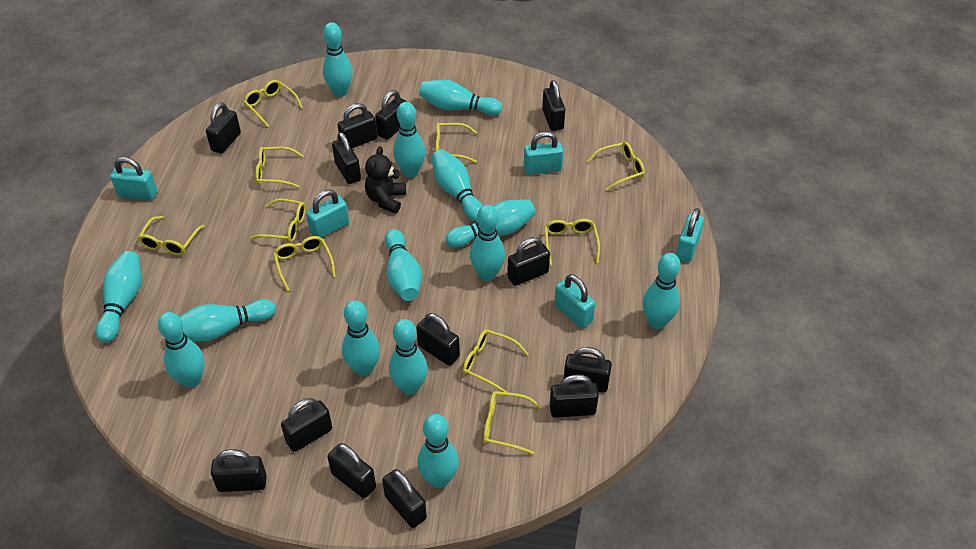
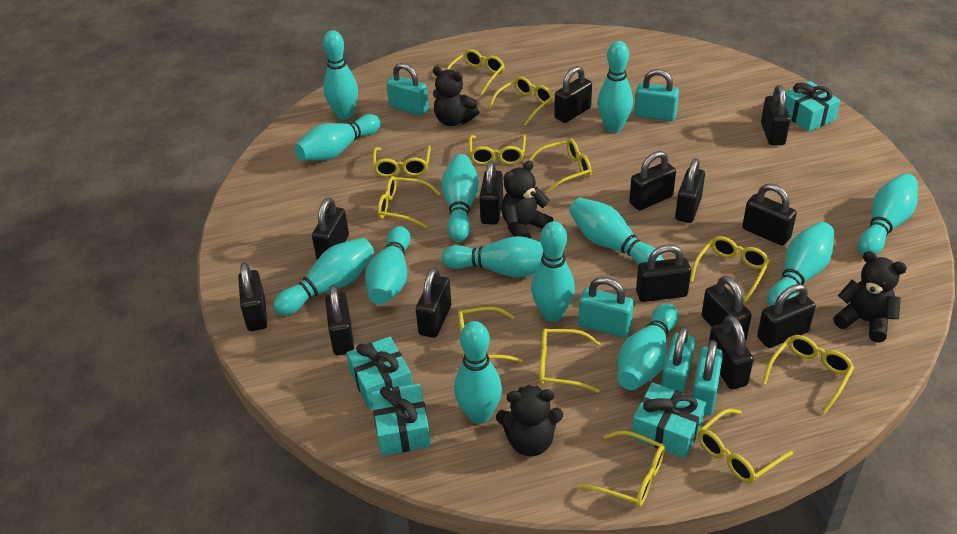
black padlock: 13 -> 14
black teddy bear: 1 -> 4
turquoise bowling pin: 14 -> 13
turquoise gift: 0 -> 4
yellow glasses: 10 -> 12

